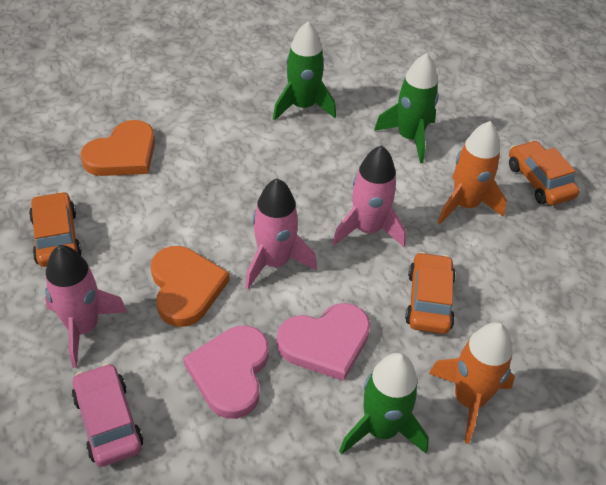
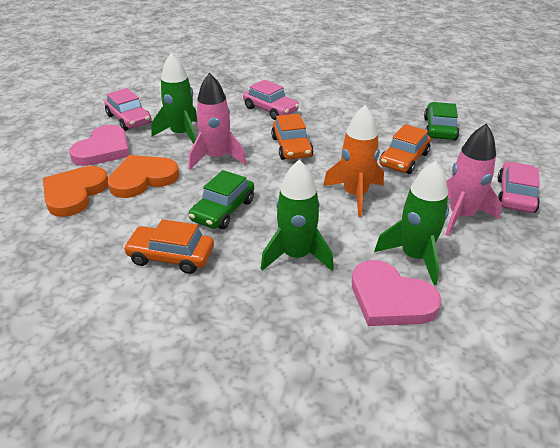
green car: 0 -> 2
orange rocket: 2 -> 1
pink car: 1 -> 3
pink rocket: 3 -> 2

